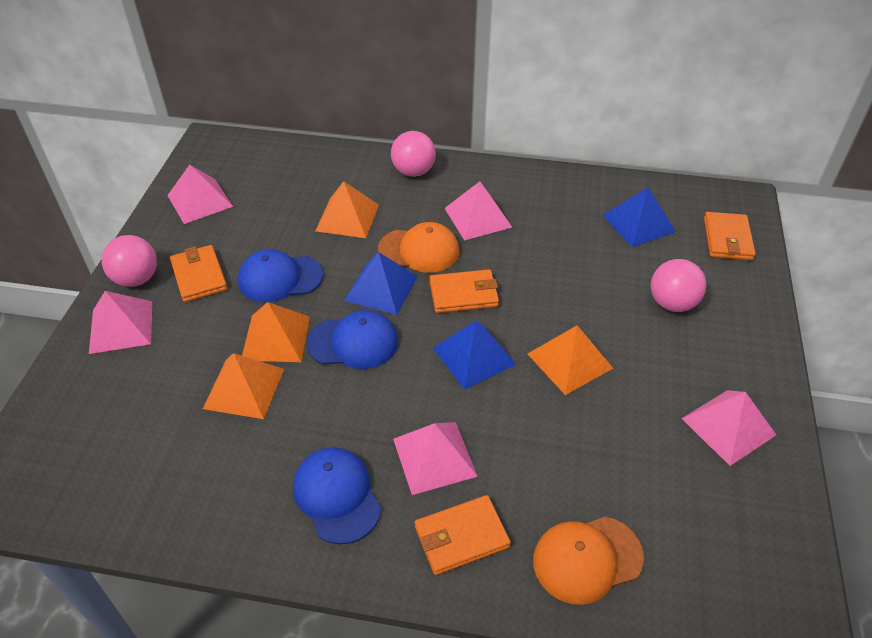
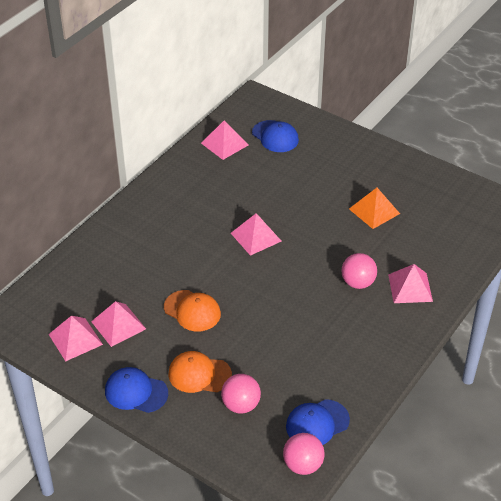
blue pyramid: 3 -> 0
orange pyramid: 4 -> 1
orange wallet: 4 -> 0

